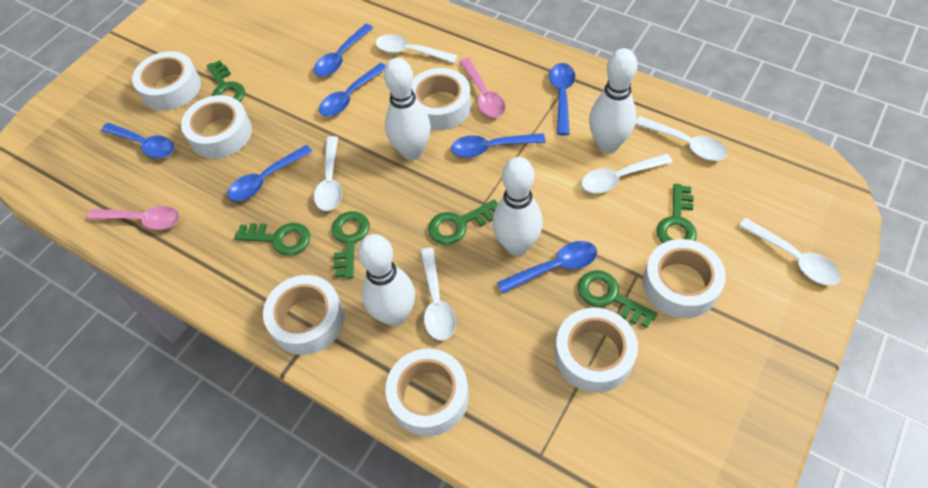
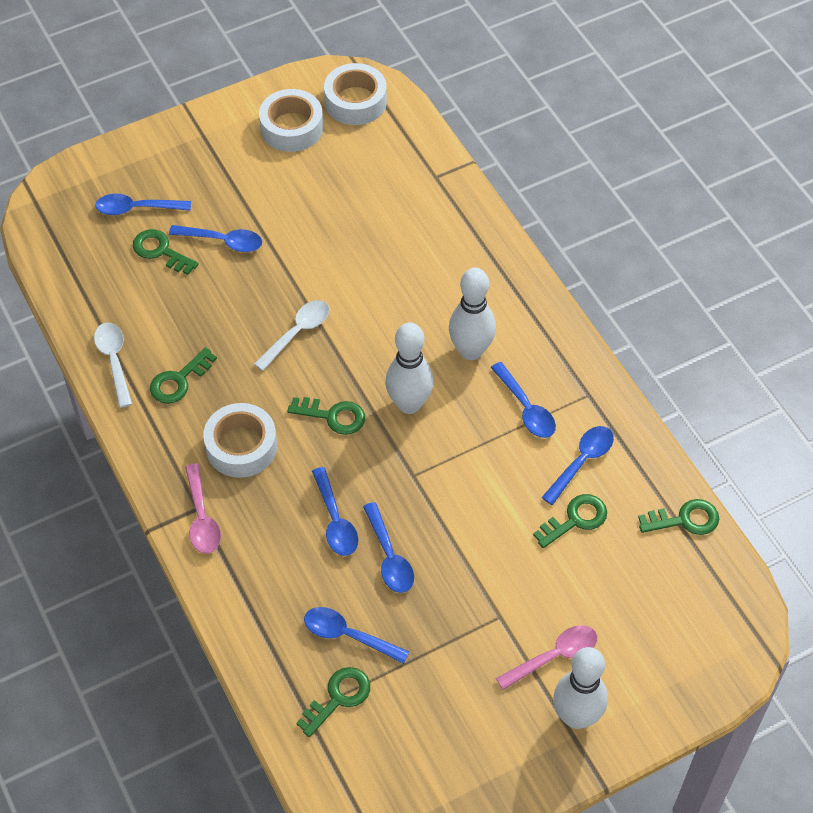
white bowling pin: 4 -> 3
white spoon: 6 -> 2
white tape: 7 -> 3

